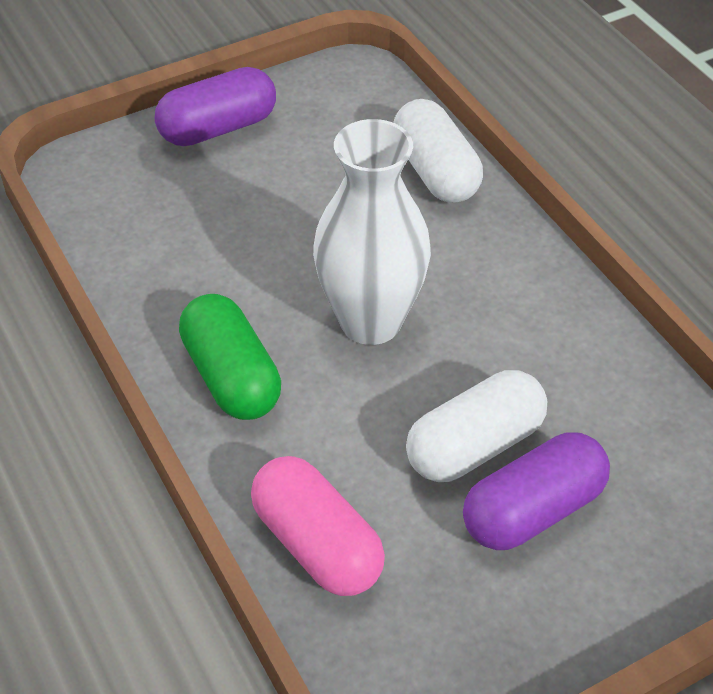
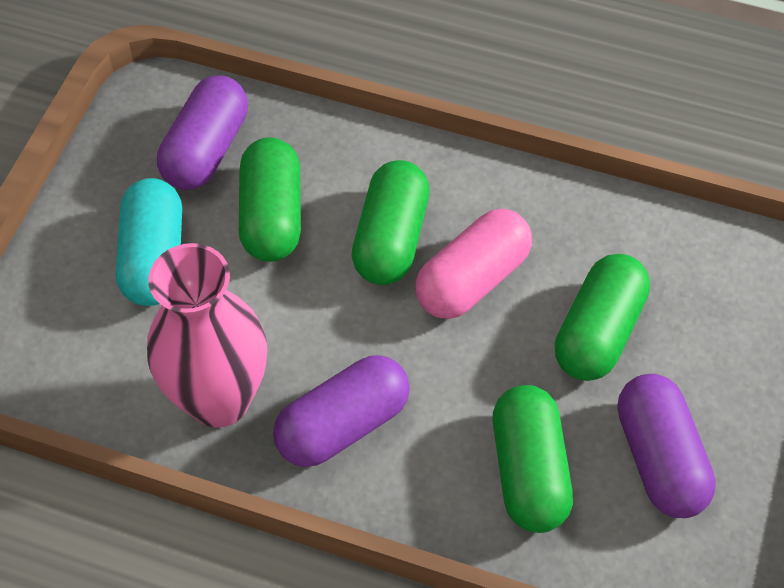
green capsule: 1 -> 4
pink vase: 0 -> 1
purple capsule: 2 -> 3
turquoise capsule: 0 -> 1
white capsule: 2 -> 0
white vase: 1 -> 0

